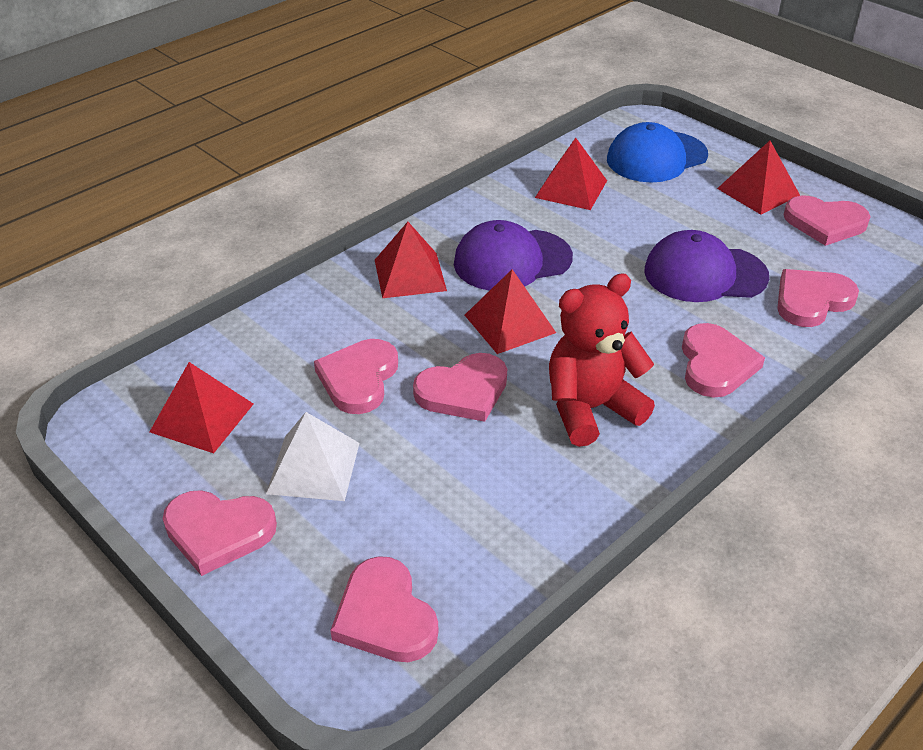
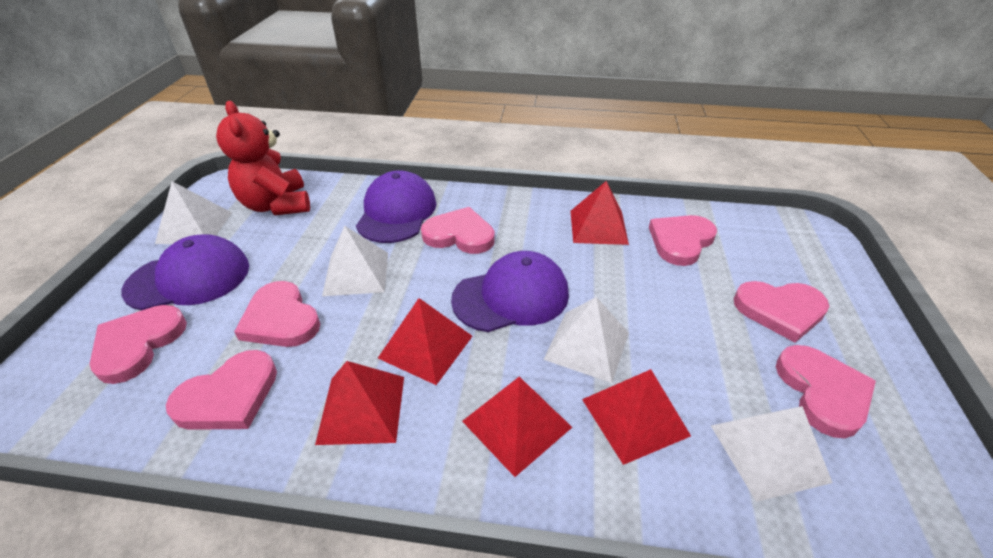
blue cap: 1 -> 0
purple cap: 2 -> 3
white pyramid: 1 -> 4

